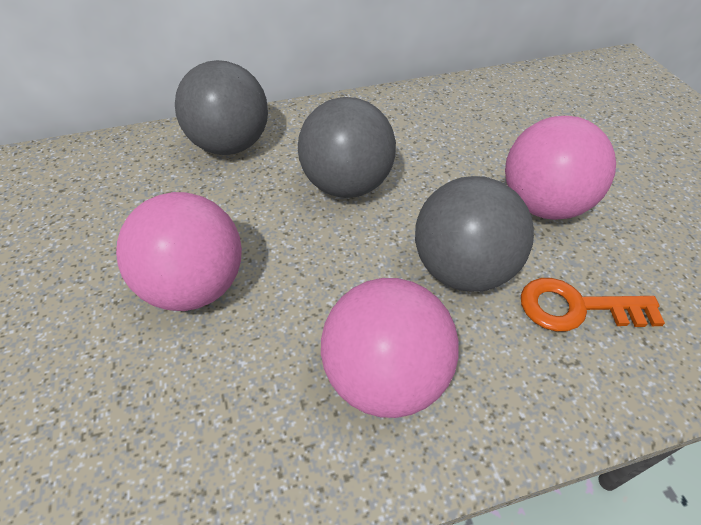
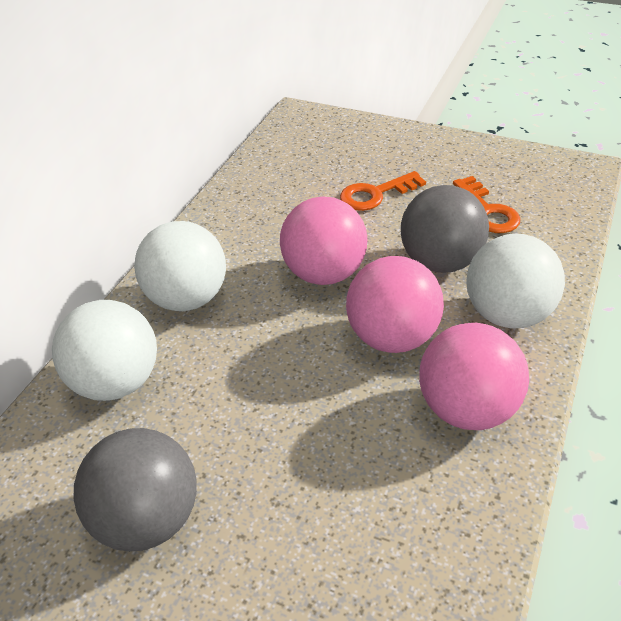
grey ball: 3 -> 2
orange key: 1 -> 2
white ball: 0 -> 3

